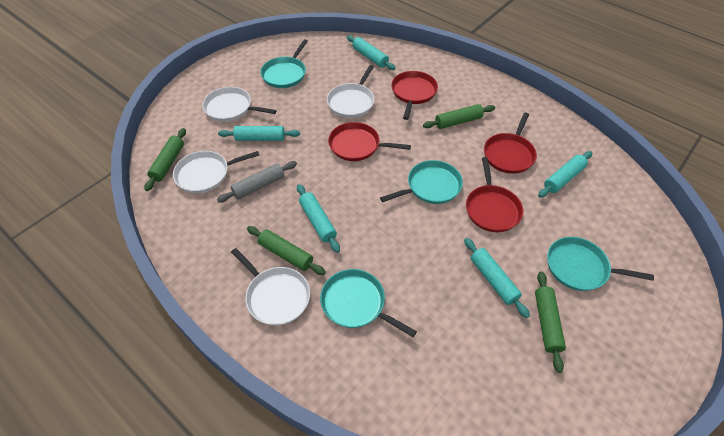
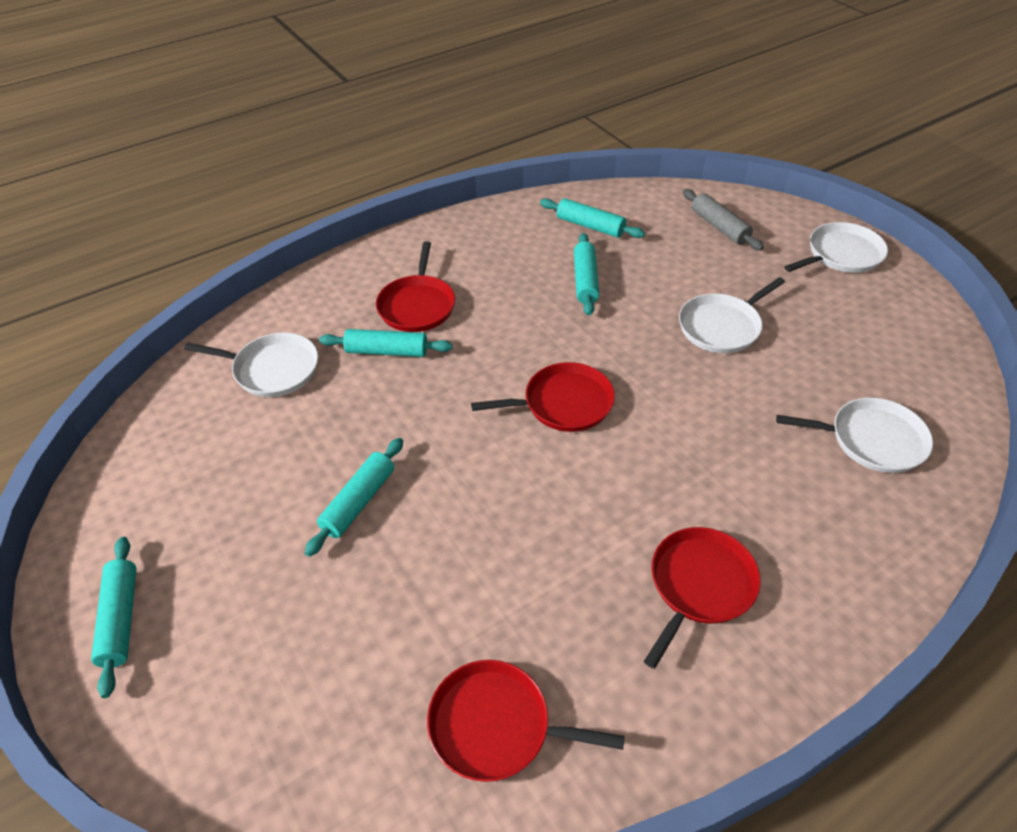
green rolling pin: 4 -> 0
turquoise pan: 4 -> 0

